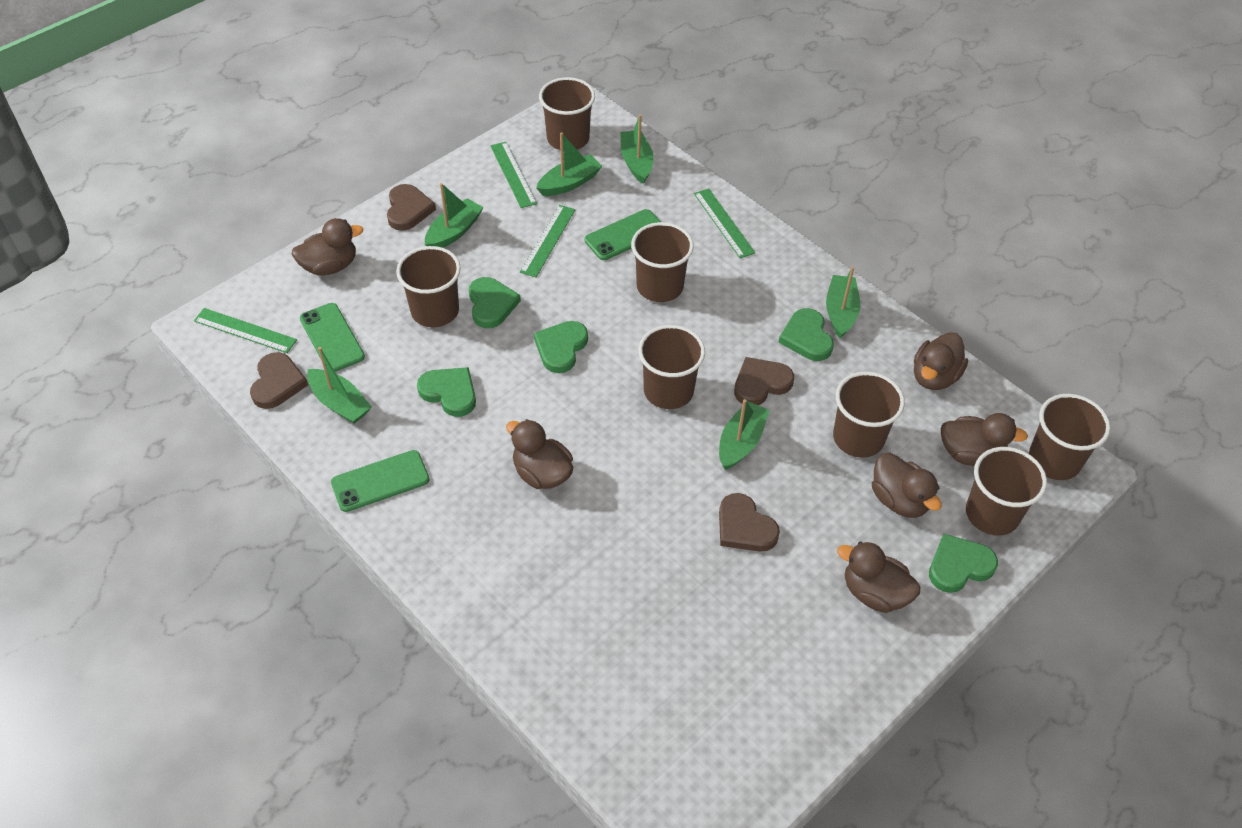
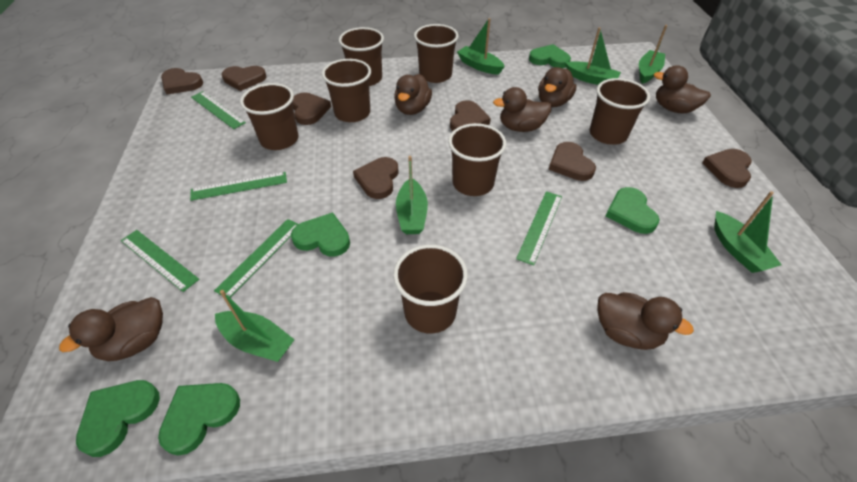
brown heart: 4 -> 7
green phone: 3 -> 0
green ruler: 4 -> 5

